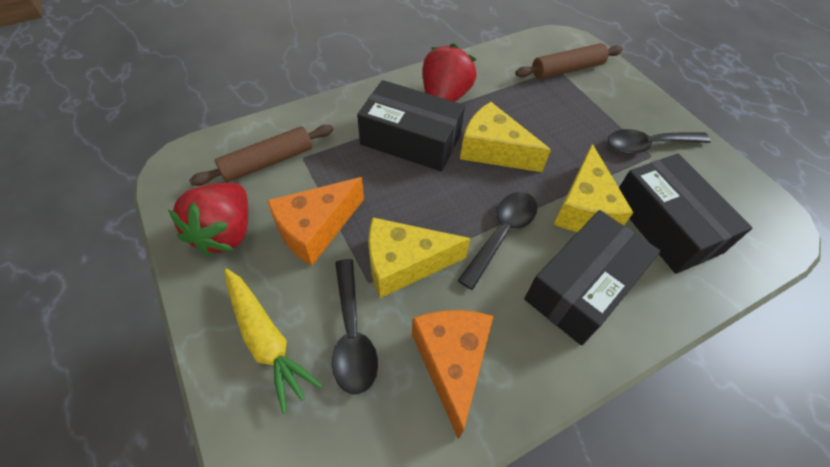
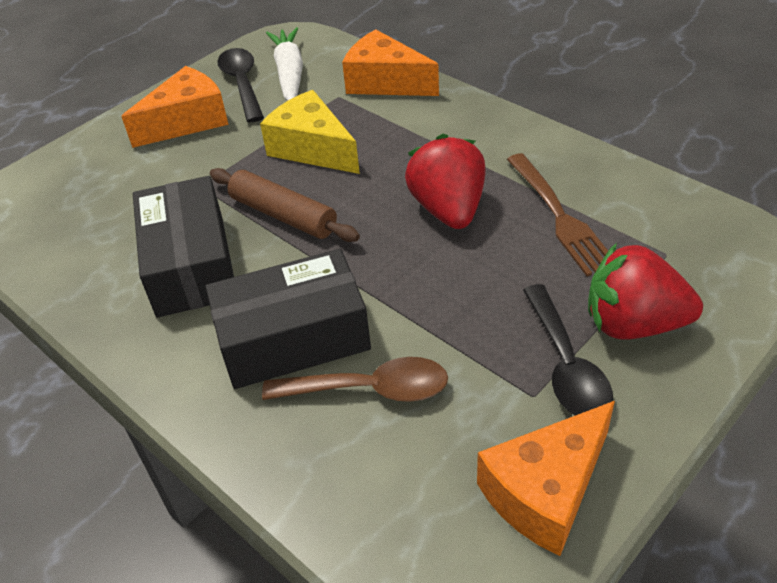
black box: 3 -> 2
black spoon: 3 -> 2
brown fork: 0 -> 1
brown rolling pin: 2 -> 1
brown spoon: 0 -> 1
orange cheese: 2 -> 3
white carrot: 0 -> 1
yellow carrot: 1 -> 0
yellow cheese: 3 -> 1

